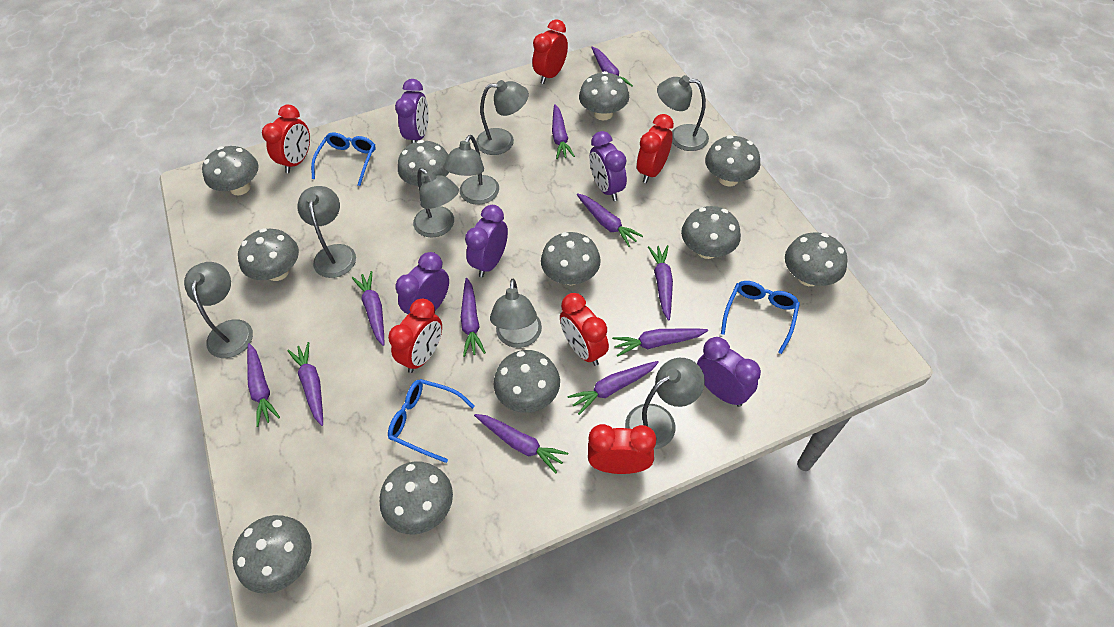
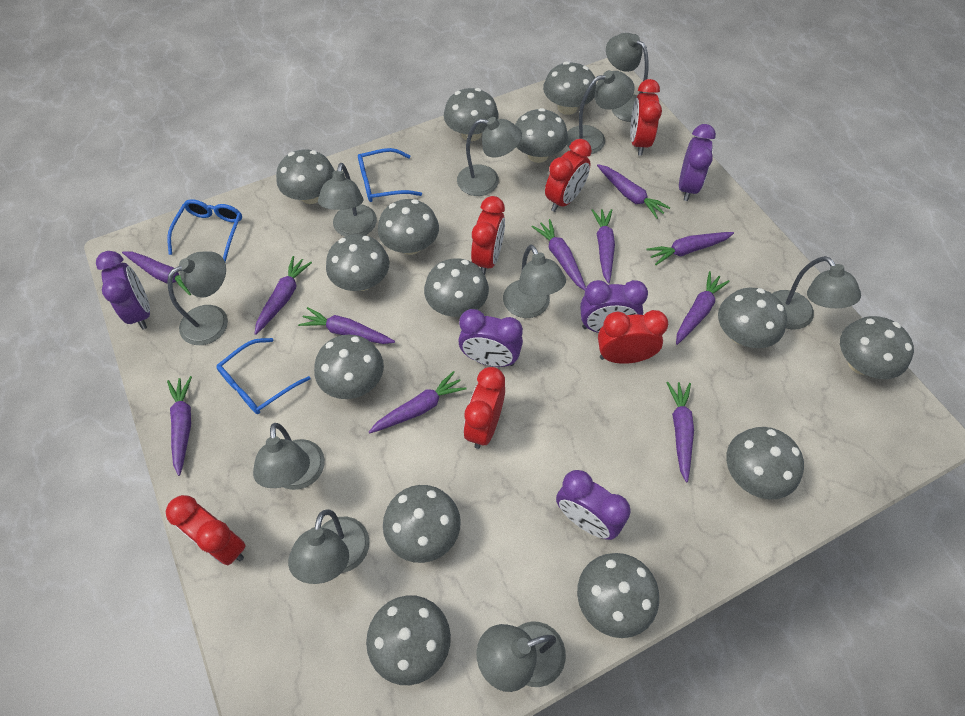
grey lamp: 8 -> 10
grey mushroom: 11 -> 14

